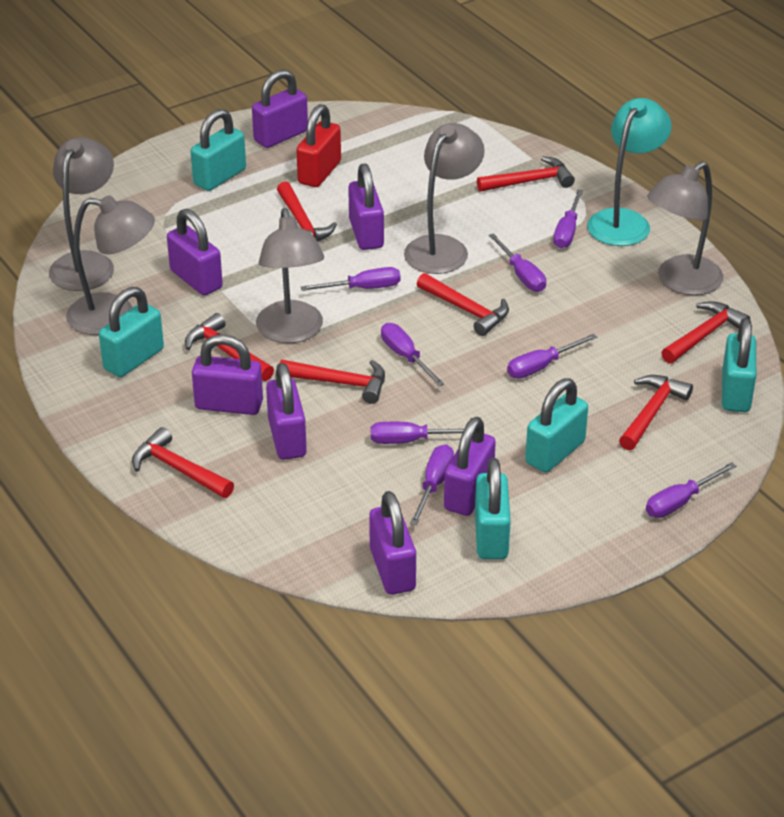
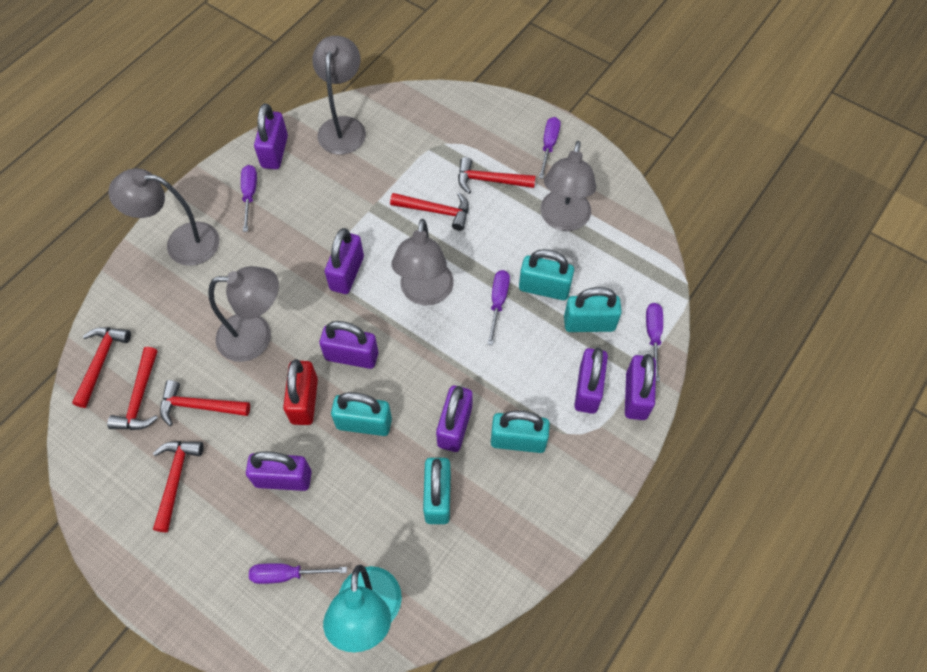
purple screwdriver: 8 -> 5
red hammer: 8 -> 6

